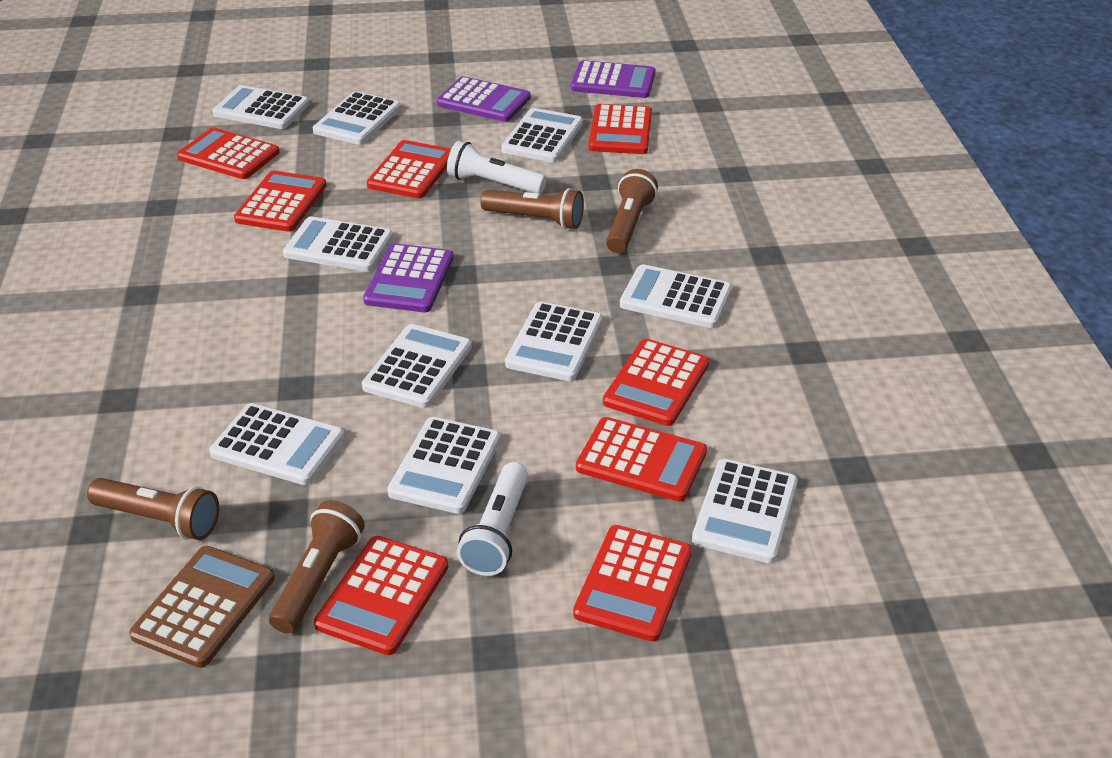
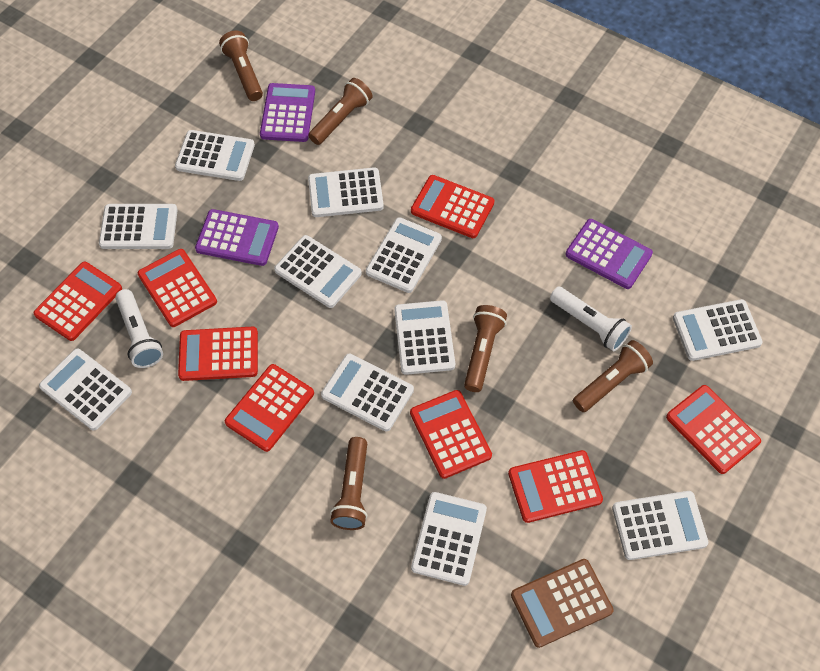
brown flashlight: 4 -> 5
white calculator: 10 -> 11

